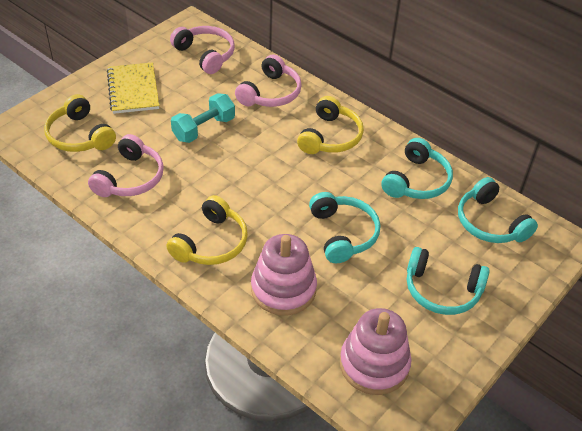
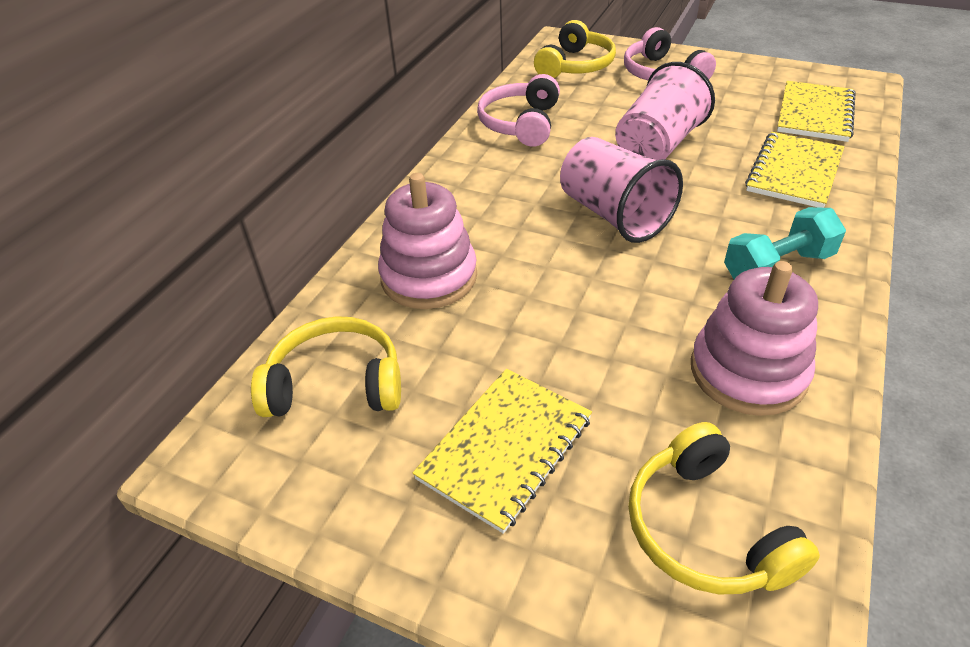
pink cup: 0 -> 2
pink headphones: 3 -> 2
turquoise headphones: 4 -> 0
yellow notebook: 1 -> 3

